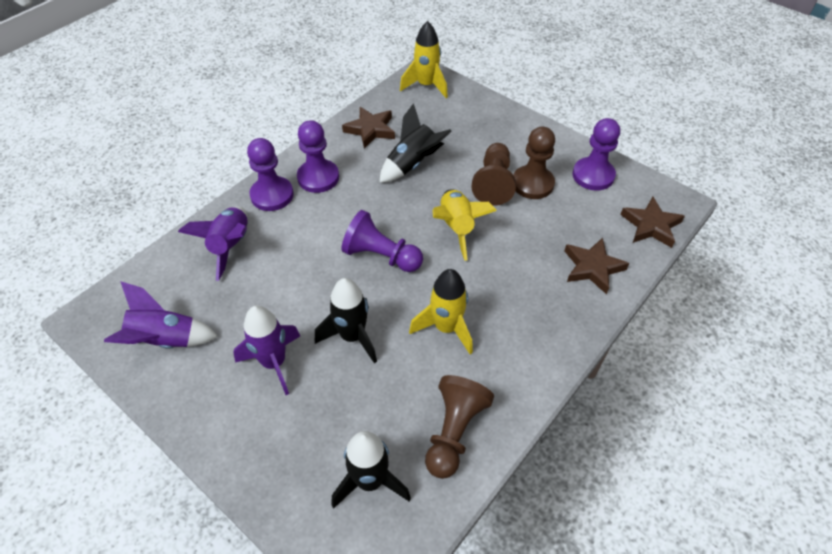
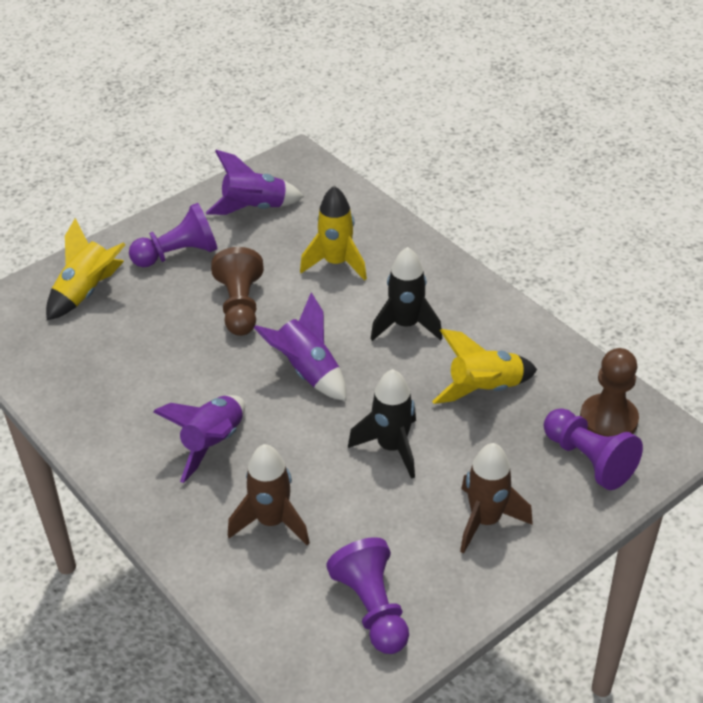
black rocket: 3 -> 2
brown pawn: 3 -> 2
brown rocket: 0 -> 2
brown star: 3 -> 0
purple pawn: 4 -> 3

